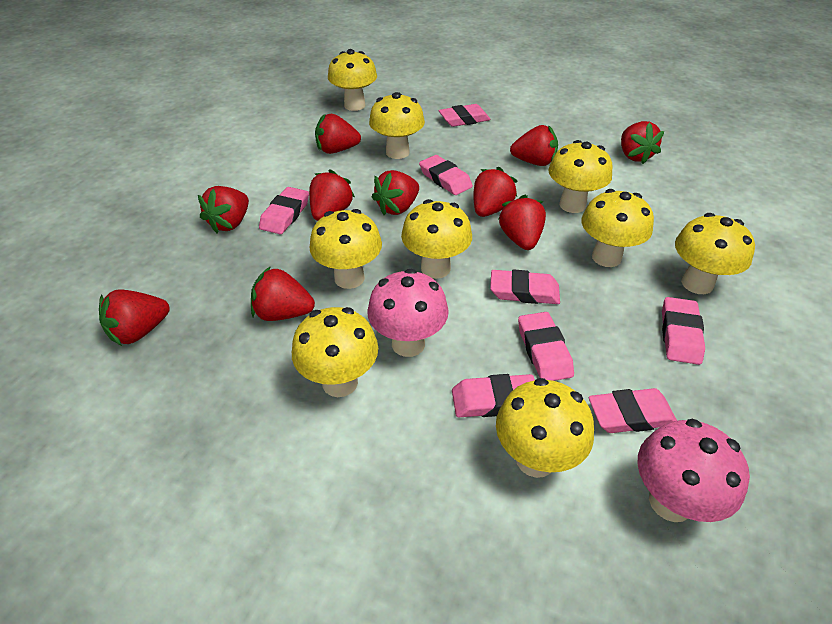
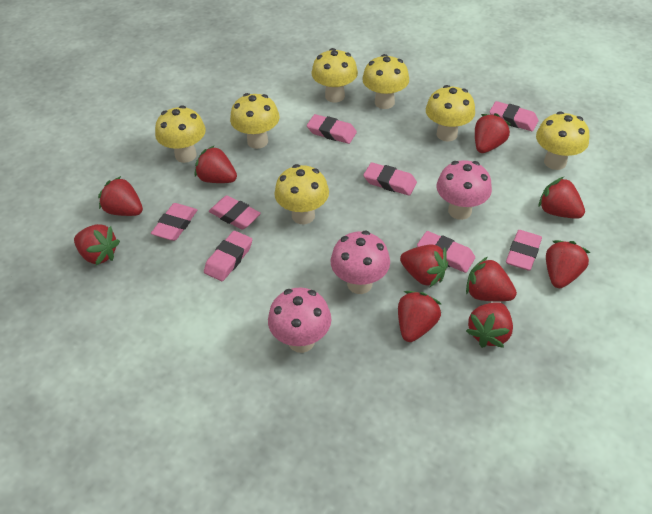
pink mushroom: 2 -> 3
yellow mushroom: 9 -> 7

